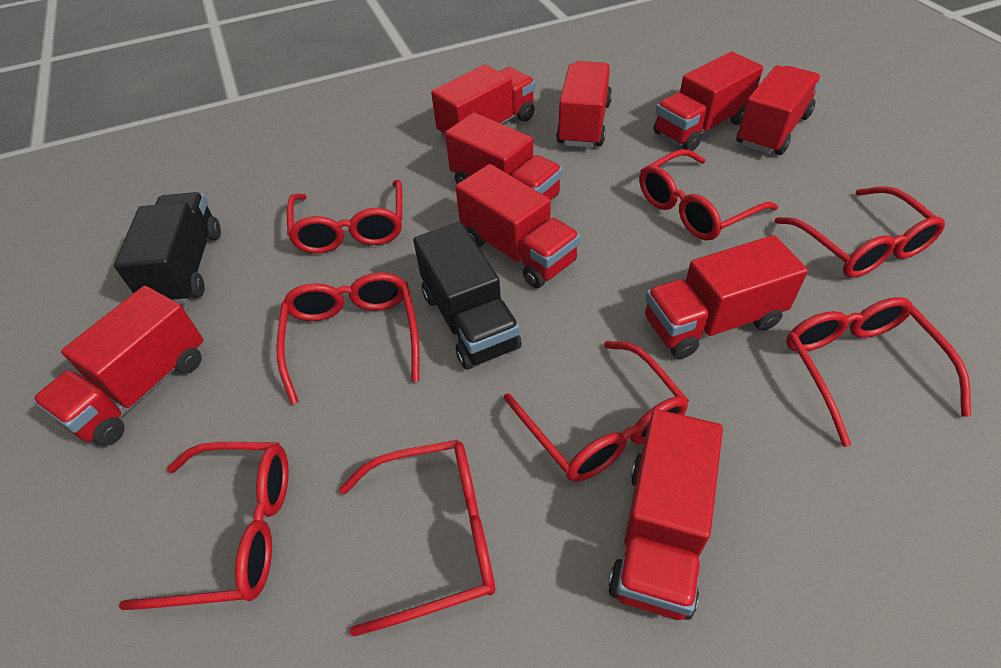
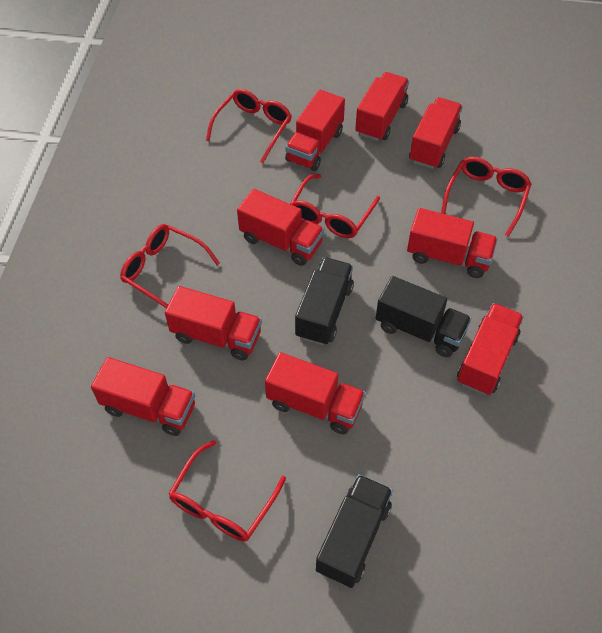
black truck: 2 -> 3
red glasses: 8 -> 5

